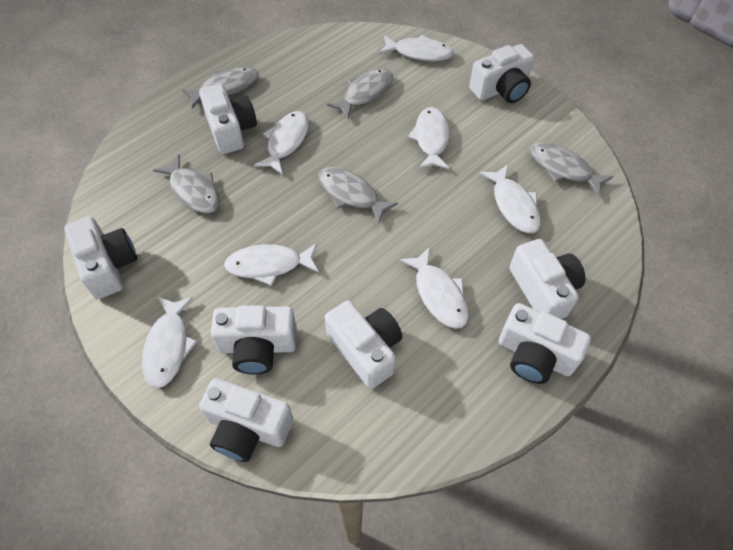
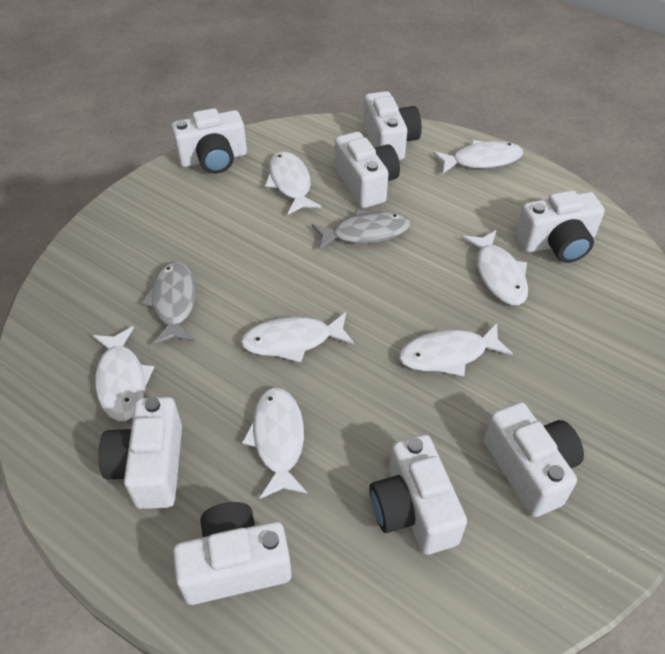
grey fish: 5 -> 2

